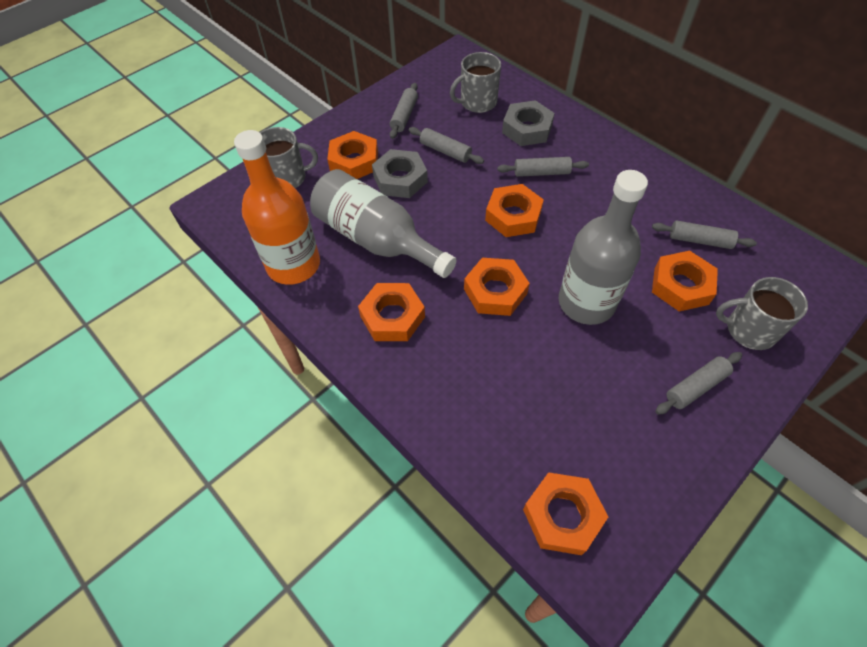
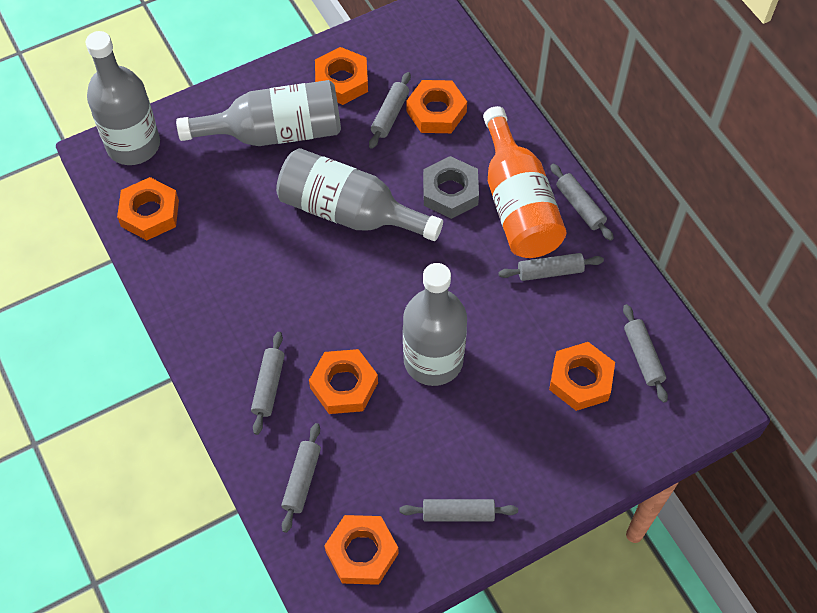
grey bottle: 2 -> 4
grey mug: 3 -> 0
grey nut: 2 -> 1
grey rolling pin: 5 -> 7

